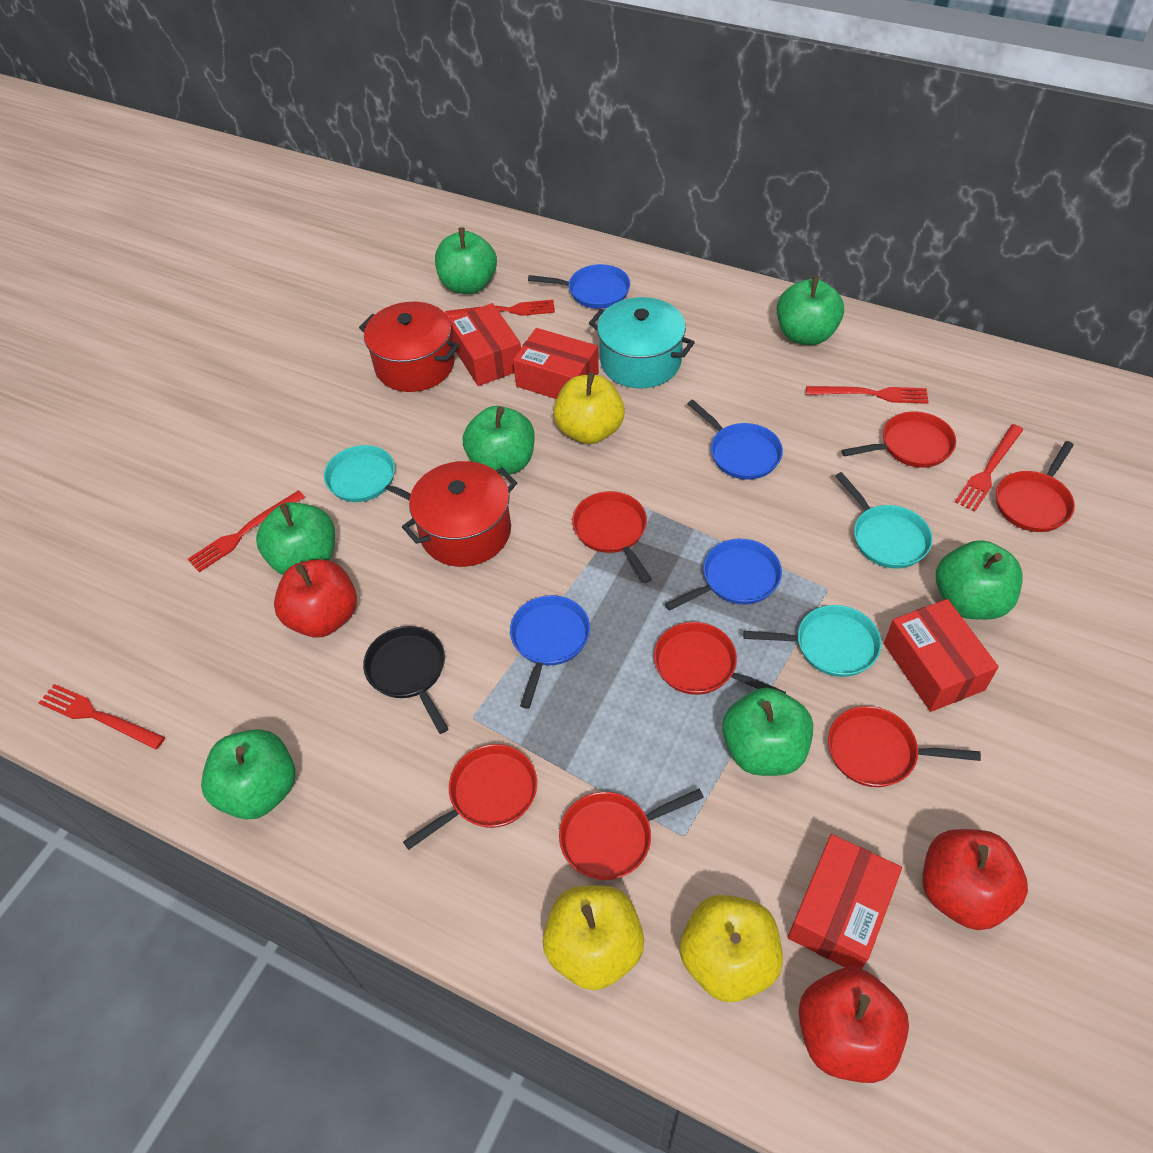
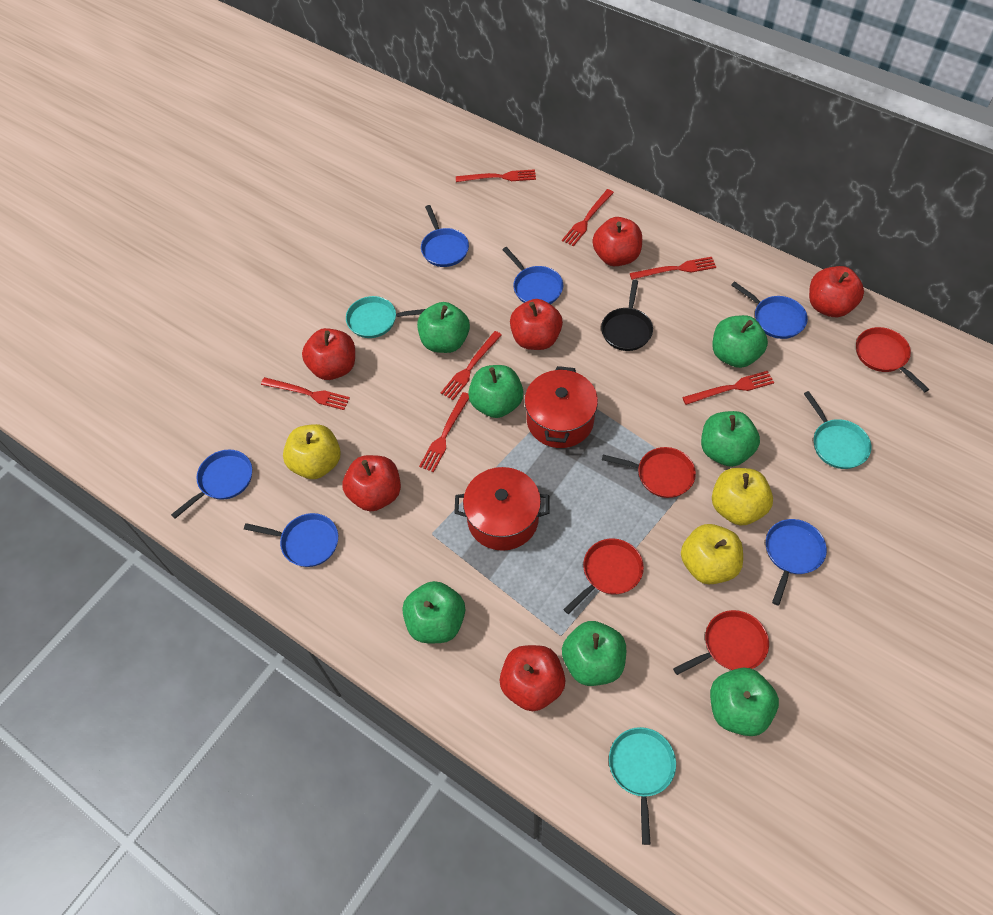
blue pan: 4 -> 6
red apple: 3 -> 6
red box: 4 -> 0
red fork: 5 -> 7
red pan: 7 -> 4
turquoise pot: 1 -> 0

